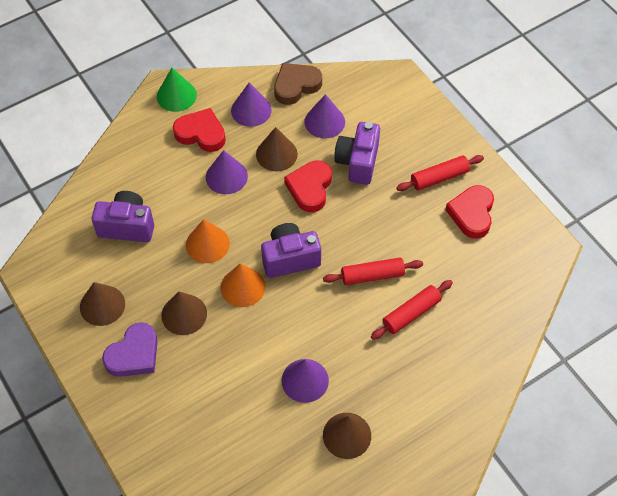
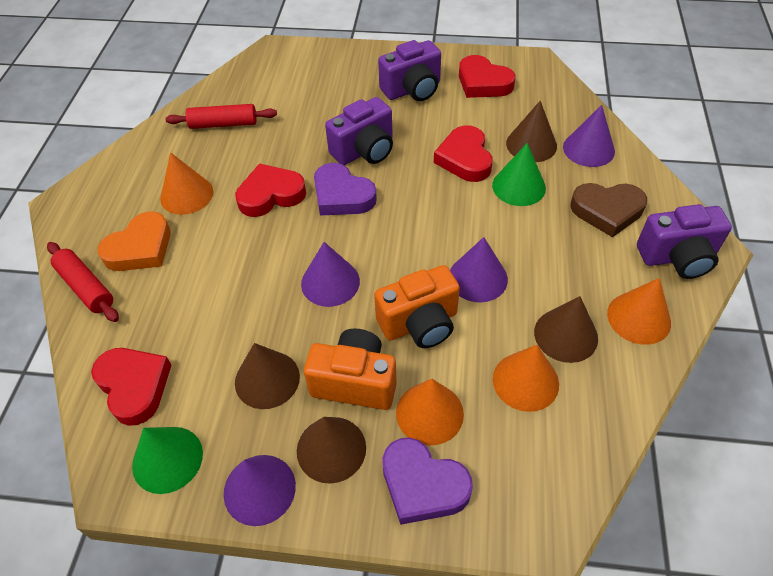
green cone: 1 -> 2
orange camera: 0 -> 2
orange cone: 2 -> 4
orange heart: 0 -> 1
purple heart: 1 -> 2
red heart: 3 -> 4
red rolling pin: 3 -> 2

